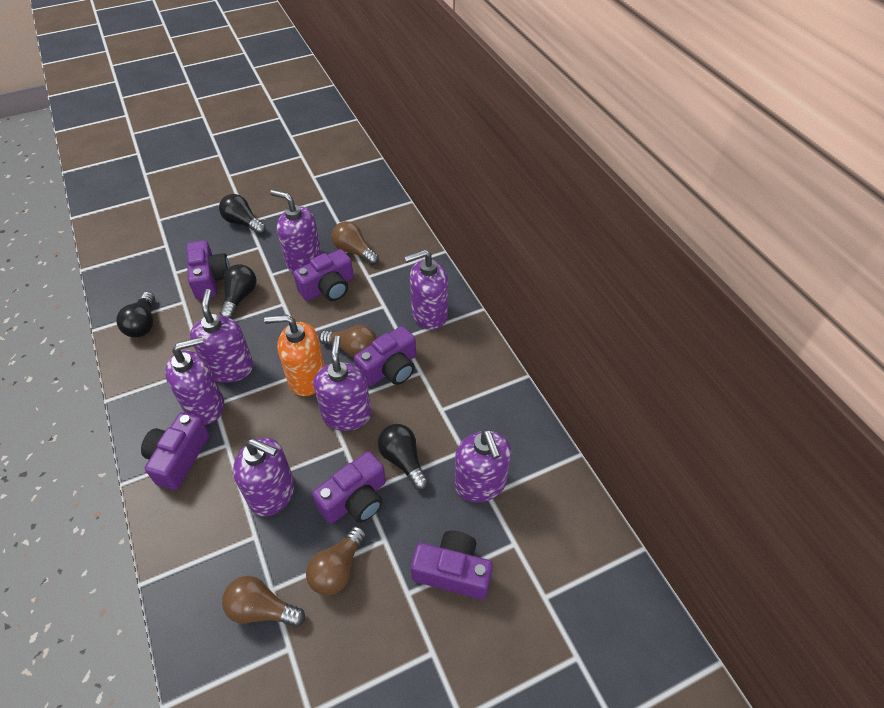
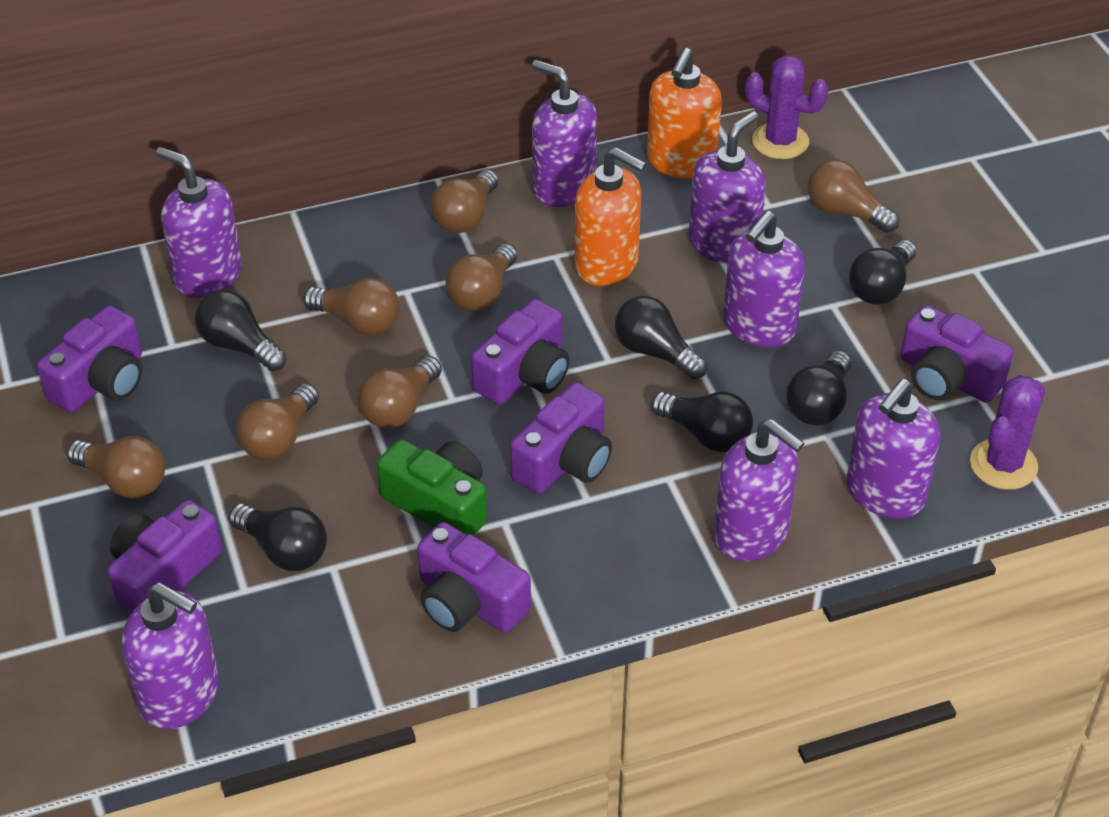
black light bulb: 4 -> 6
brown light bulb: 4 -> 7
green camera: 0 -> 1
orange soap dispenser: 1 -> 2
purple cactus: 0 -> 2

